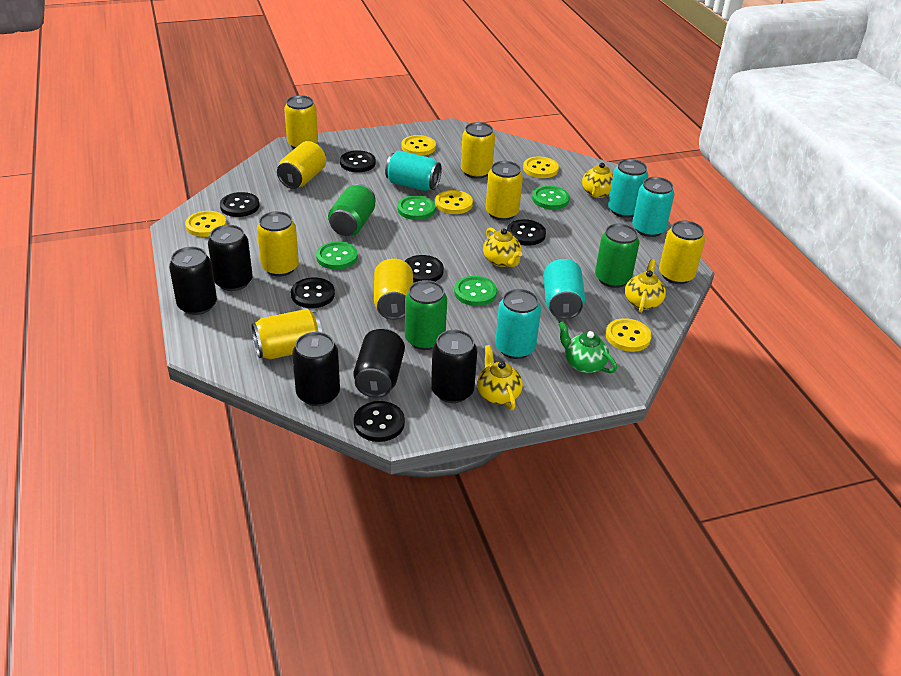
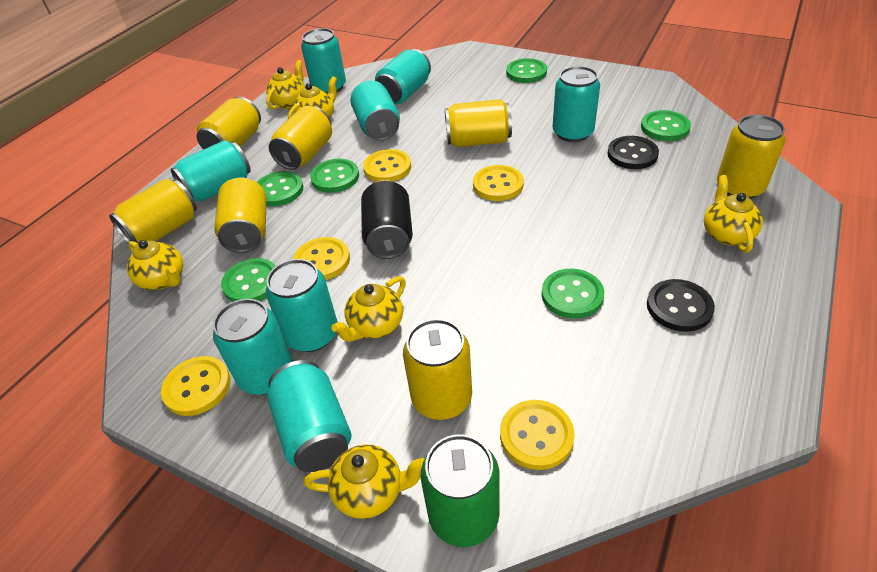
black button: 6 -> 2
black can: 5 -> 1
green button: 4 -> 6
green can: 3 -> 1
green teapot: 1 -> 0
turquoise can: 5 -> 8
yellow can: 8 -> 7
yellow teapot: 4 -> 6

